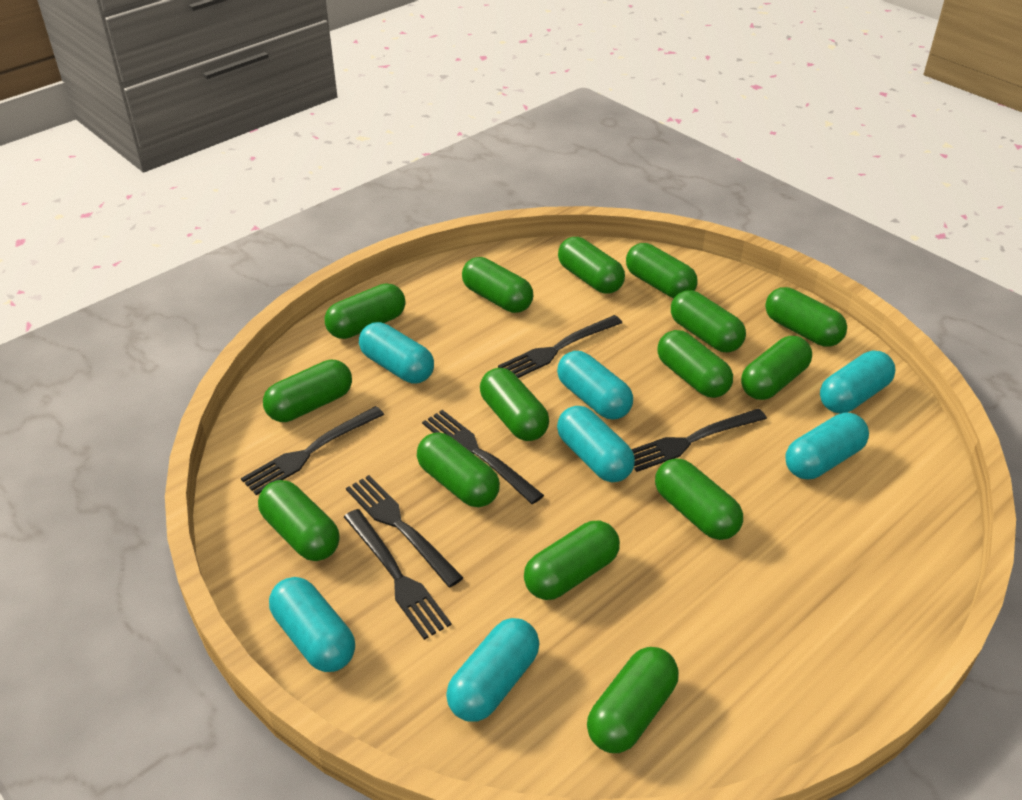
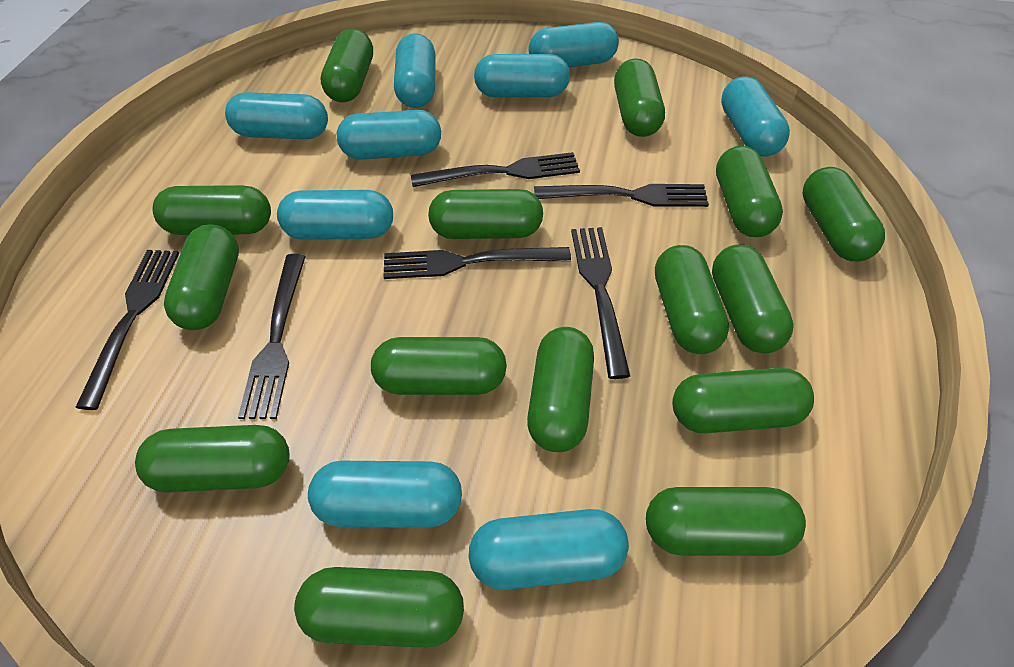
turquoise capsule: 7 -> 9

